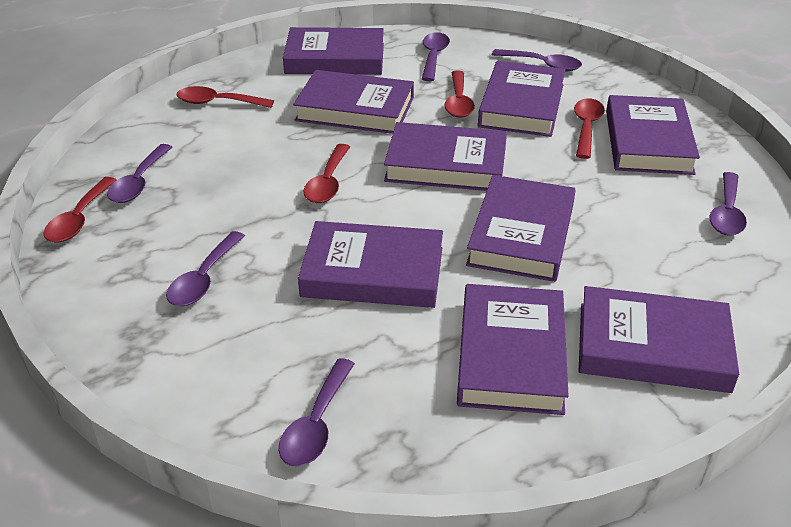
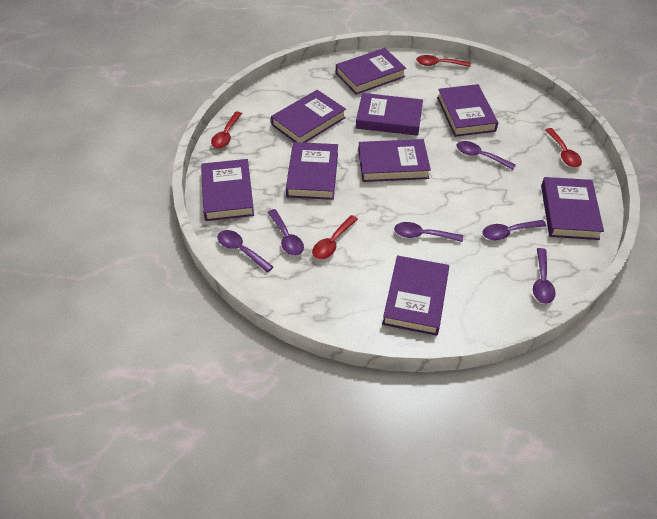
red spoon: 5 -> 4

